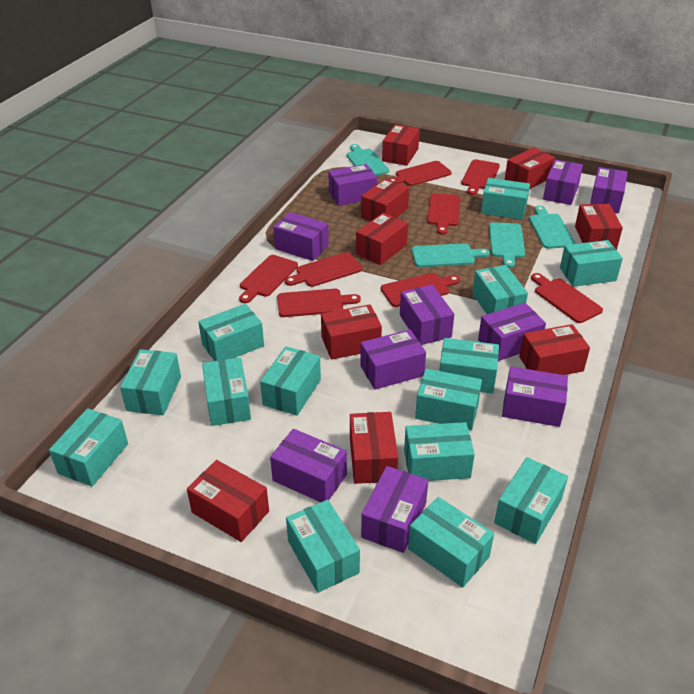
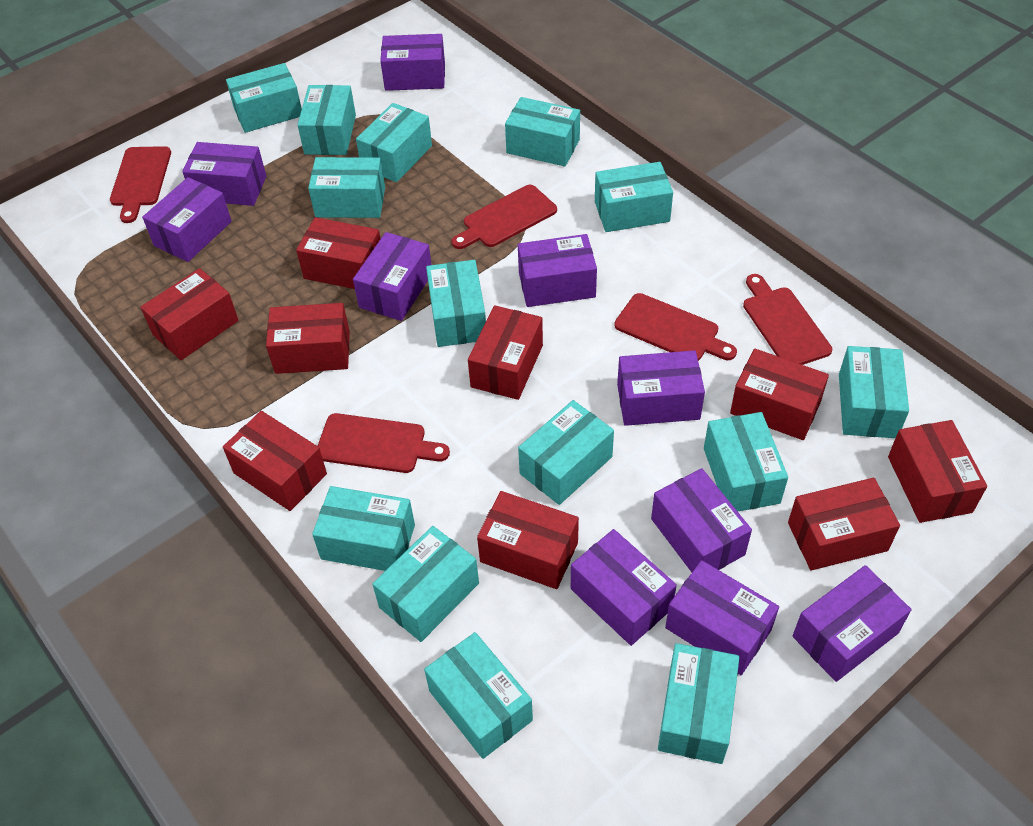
red cutting board: 8 -> 5
turquoise cutting board: 4 -> 0

